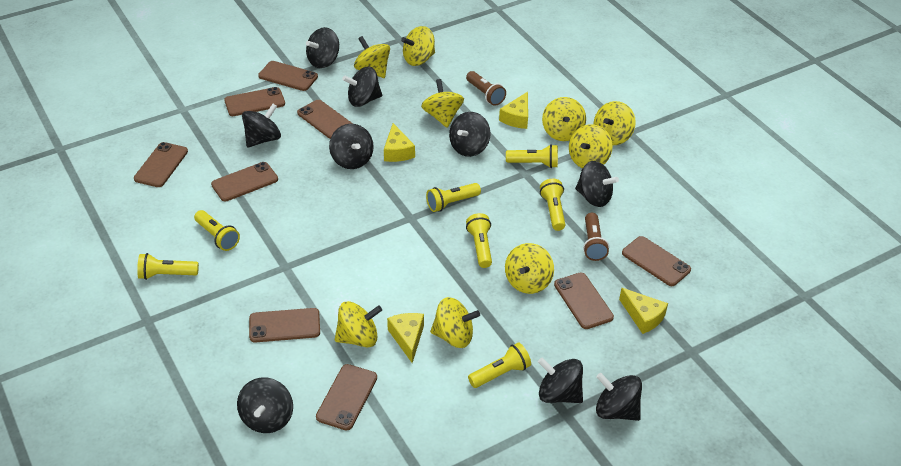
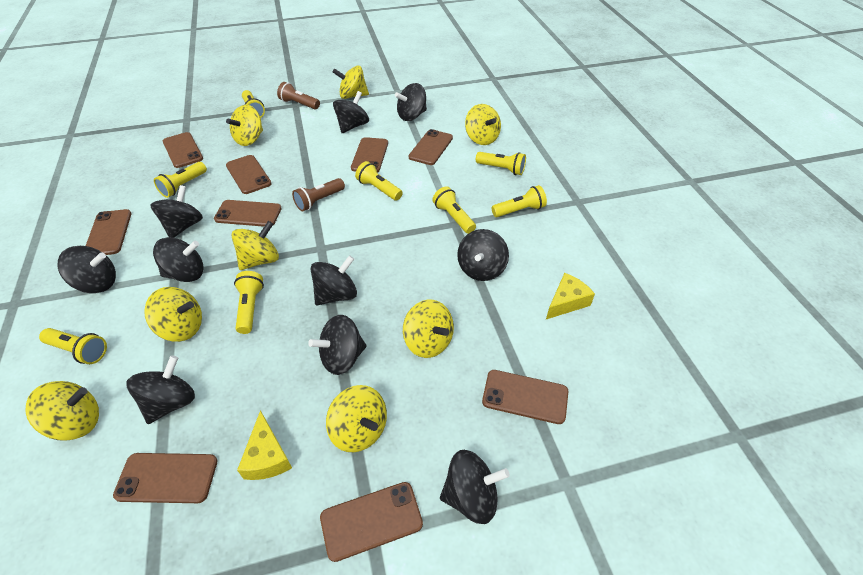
black spinning top: 9 -> 10
yellow cheese: 4 -> 2
yellow flashlight: 7 -> 8
yellow spinning top: 9 -> 8

